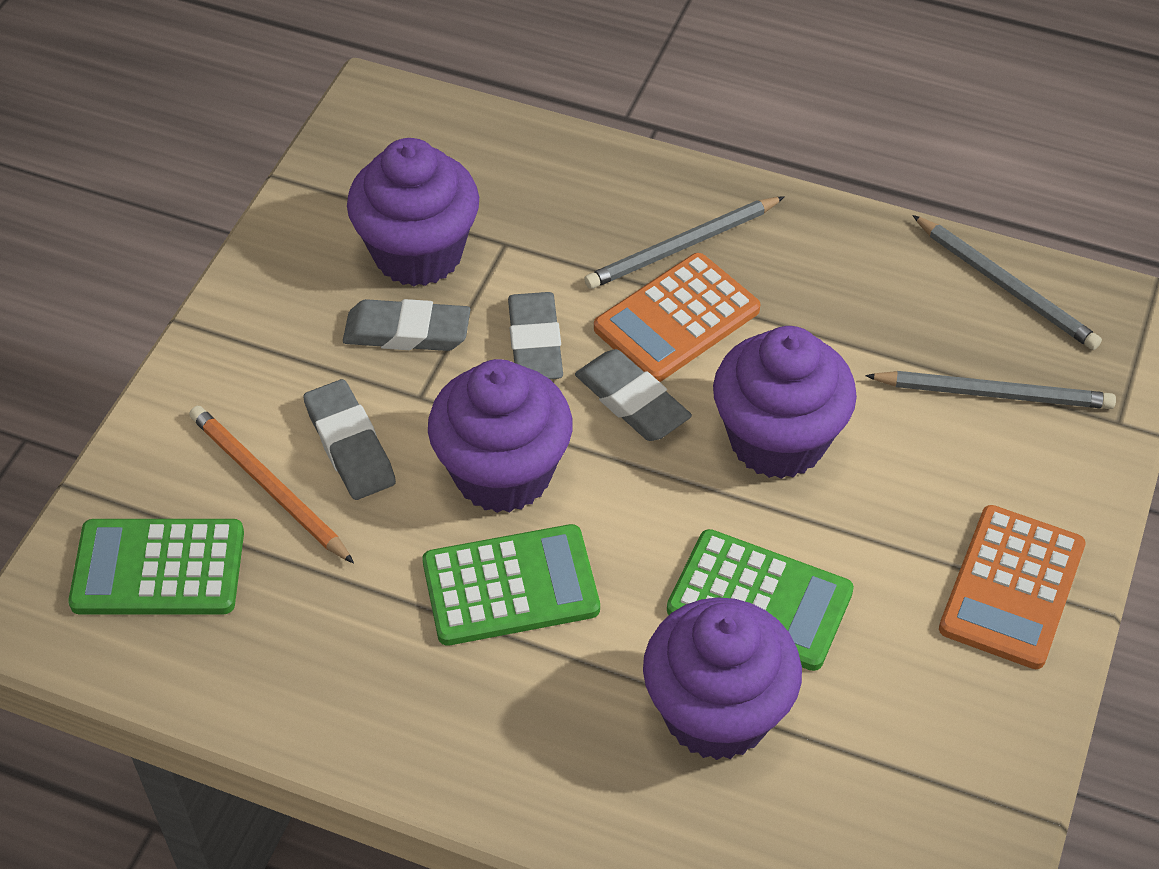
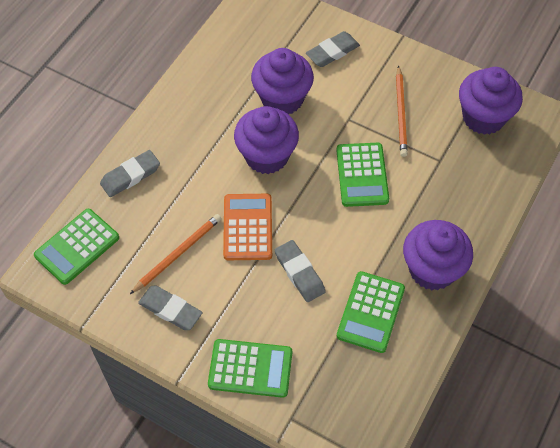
green calculator: 3 -> 4
grey pencil: 3 -> 0
orange calculator: 2 -> 1
orange pencil: 1 -> 2

